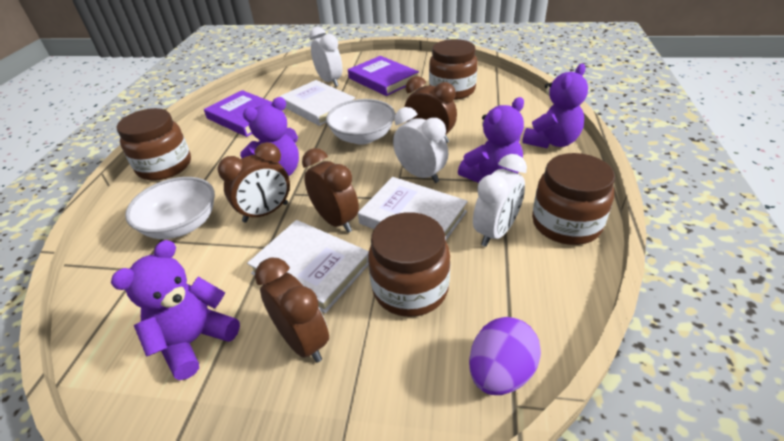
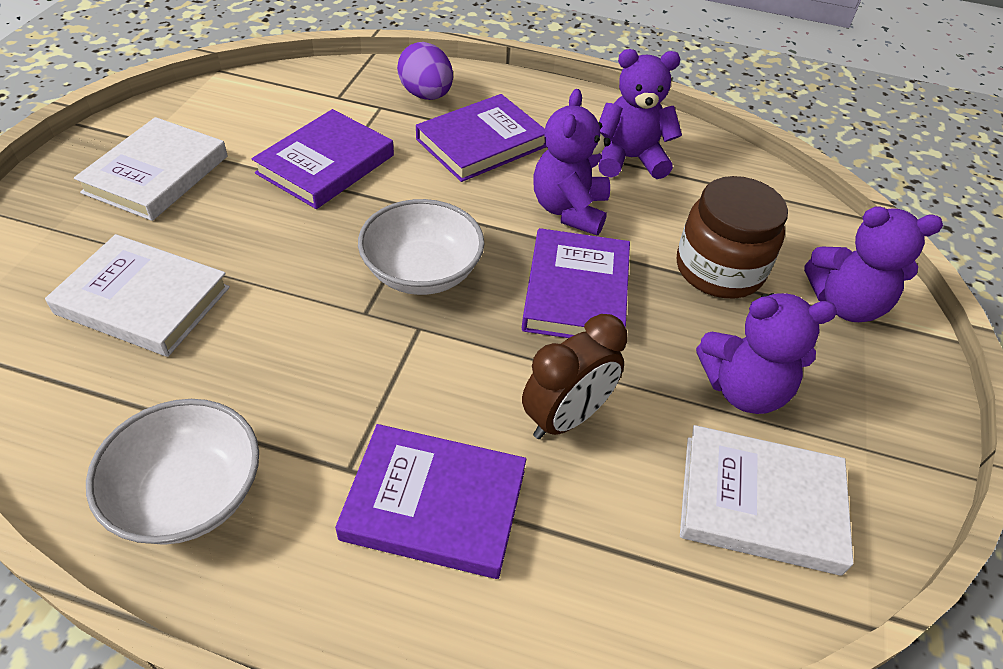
brown clock: 4 -> 1
brown jar: 4 -> 1
purple book: 2 -> 4
white clock: 3 -> 0

